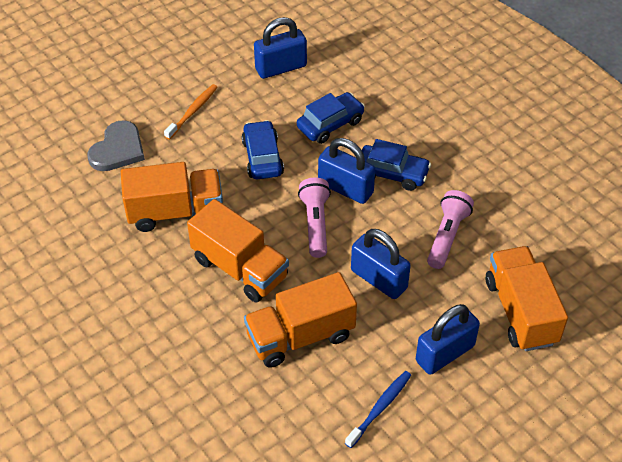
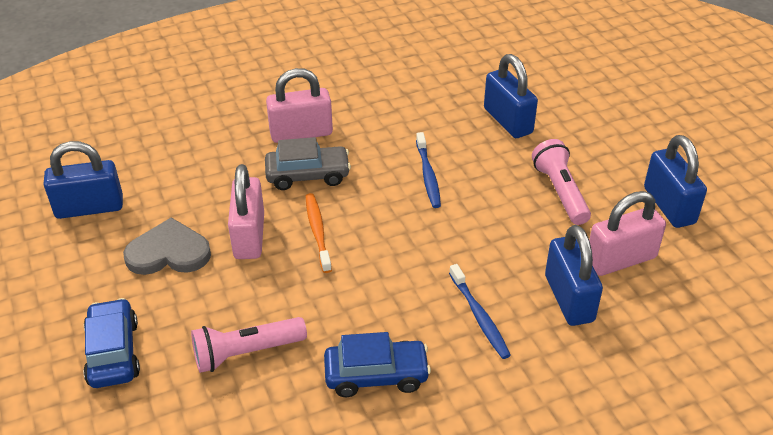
blue car: 3 -> 2
blue toothbrush: 1 -> 2
grey car: 0 -> 1
orange truck: 4 -> 0
pink padlock: 0 -> 3

